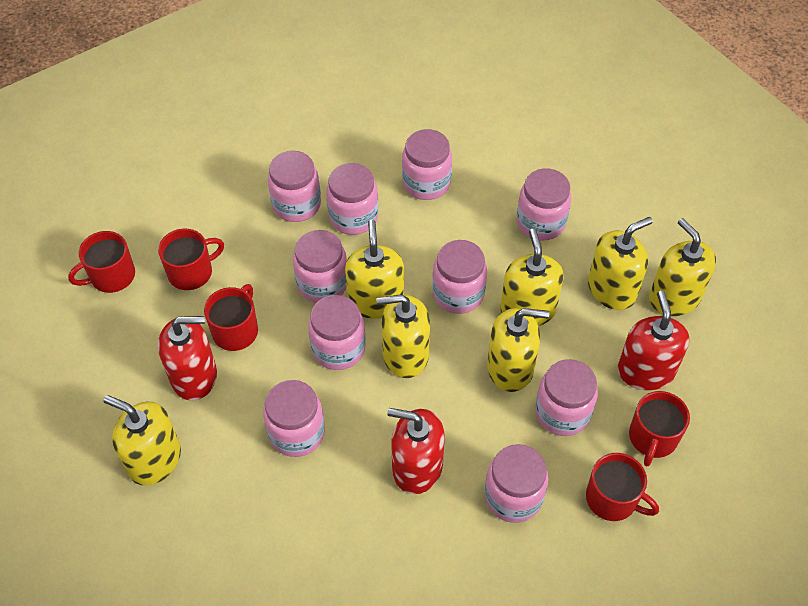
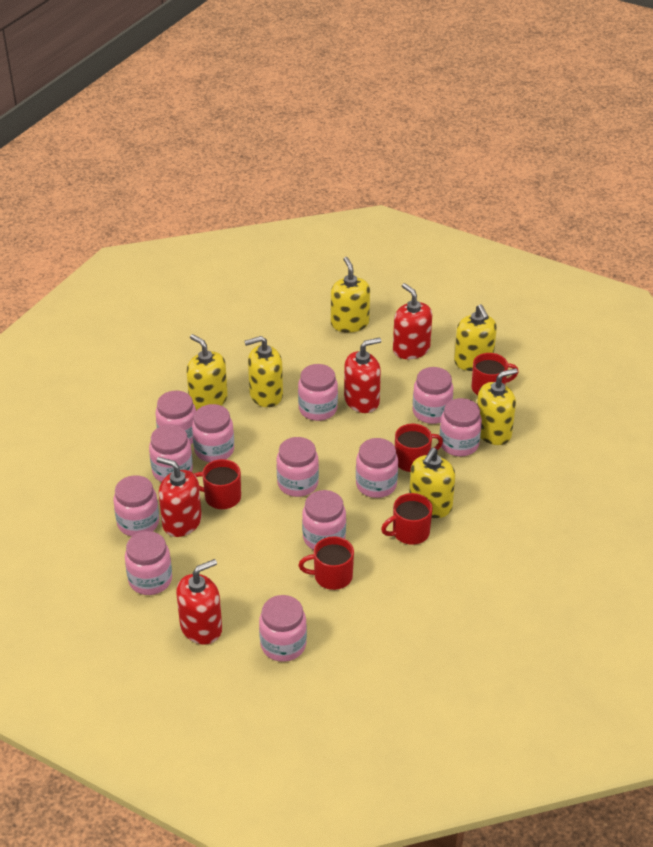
pink jar: 10 -> 12
red soap dispenser: 3 -> 4
yellow soap dispenser: 7 -> 6

